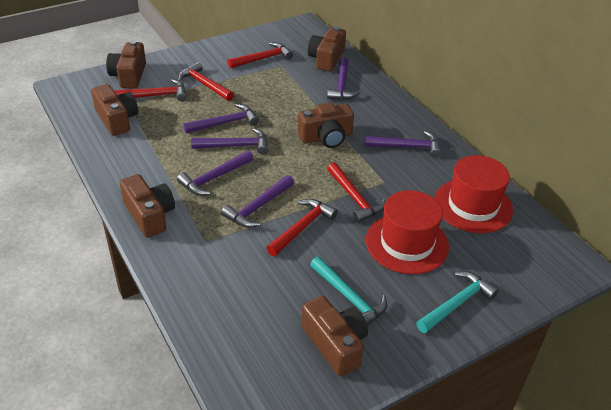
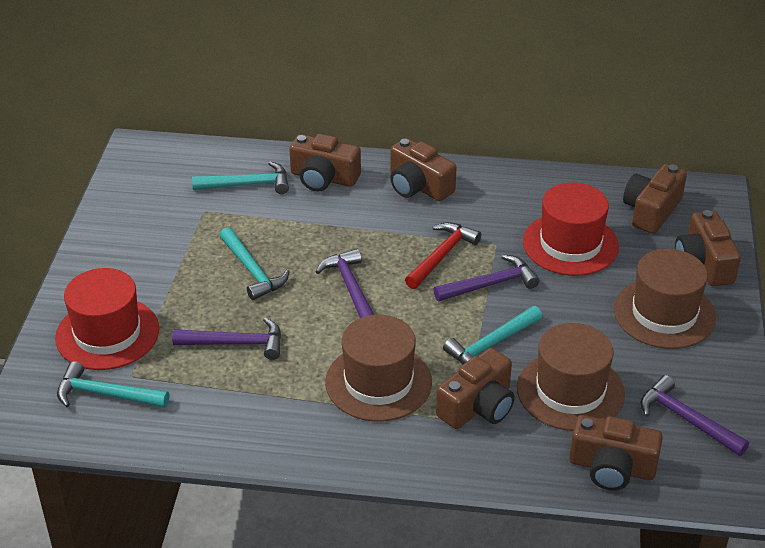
brown hat: 0 -> 3
purple hammer: 6 -> 4
red hammer: 5 -> 1
turquoise hammer: 2 -> 4

